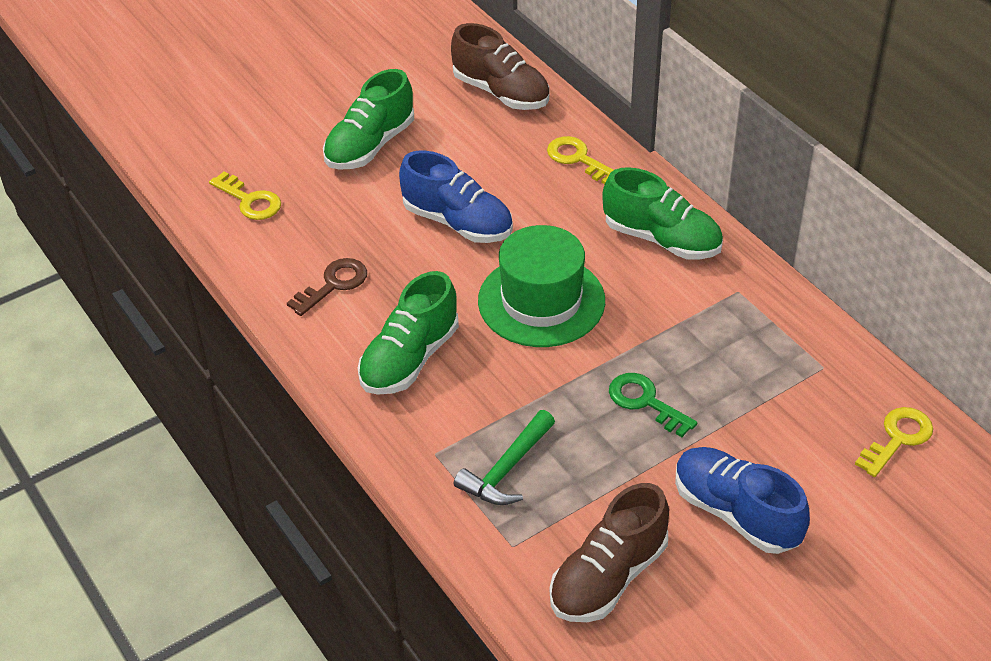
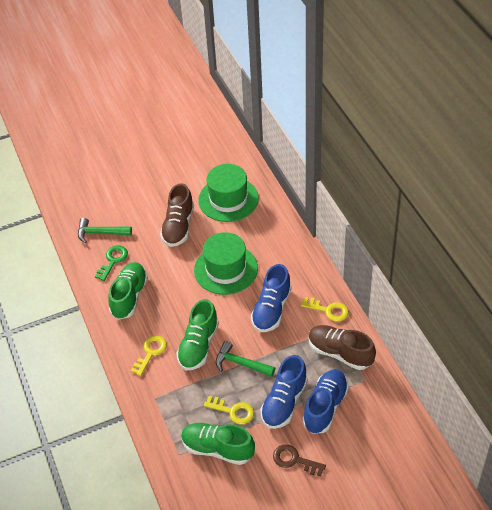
blue shoe: 2 -> 3
green hammer: 1 -> 2
green hat: 1 -> 2

